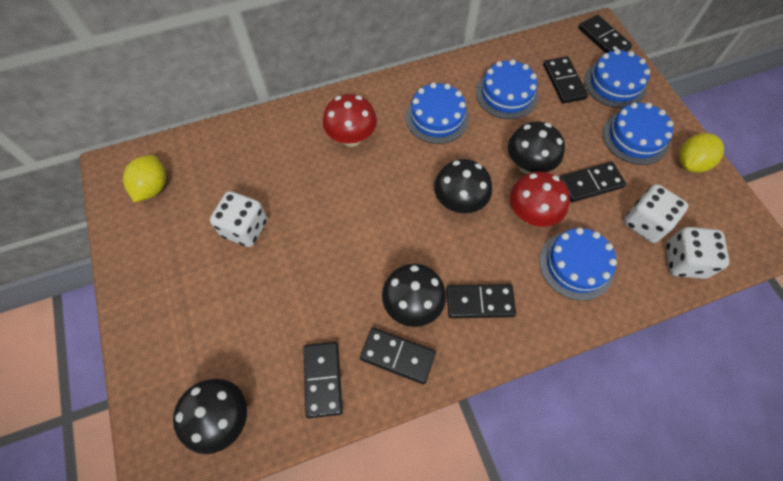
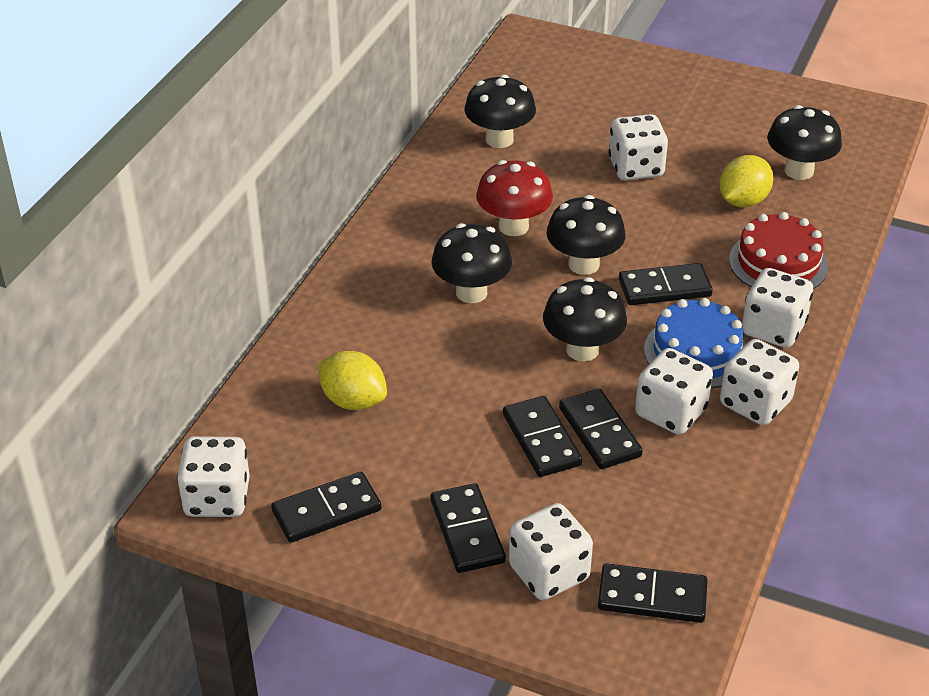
black mushroom: 4 -> 5
blue cake: 5 -> 1
red cake: 0 -> 1
red mushroom: 2 -> 1
white dice: 3 -> 6

